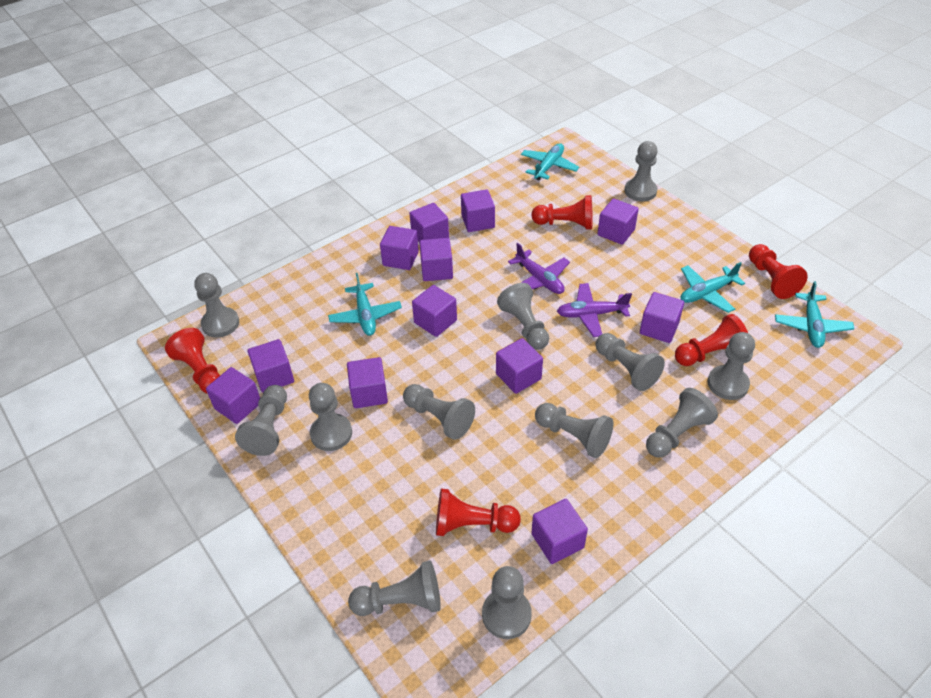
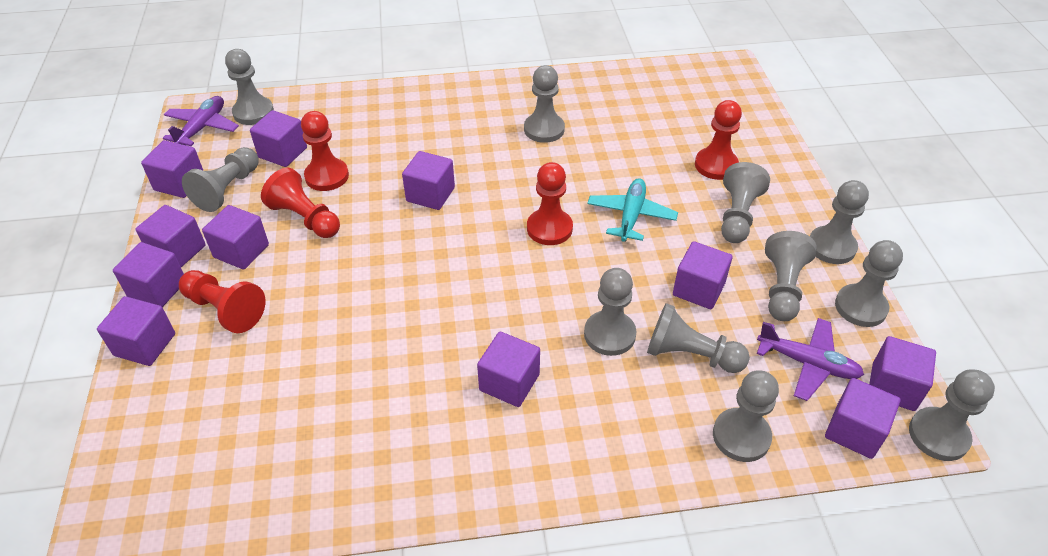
grey pawn: 12 -> 11
purple cube: 12 -> 11
turquoise plane: 4 -> 1

